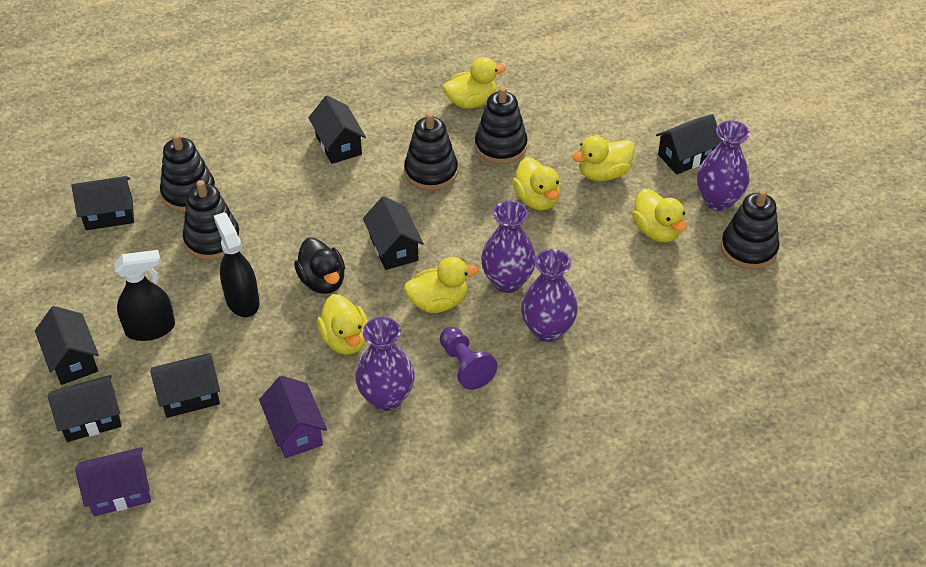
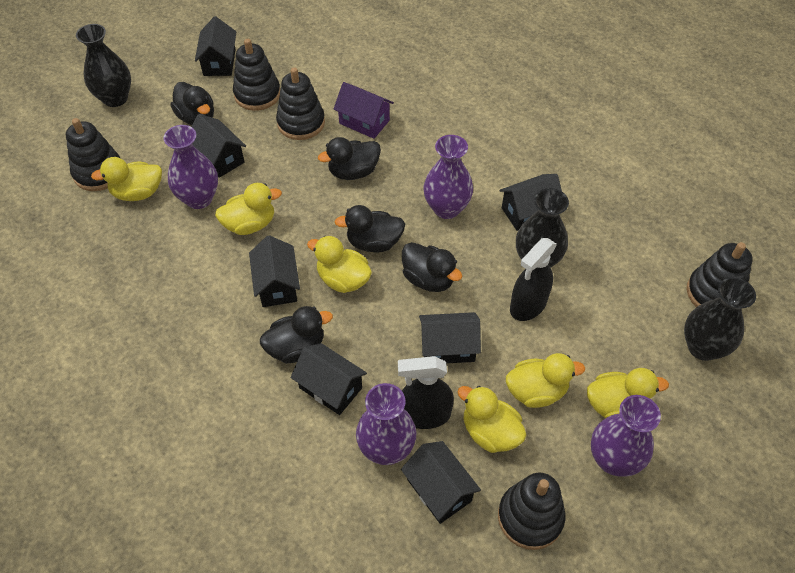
black duck: 1 -> 5
black vase: 0 -> 3
purple house: 2 -> 1
purple pawn: 1 -> 0

